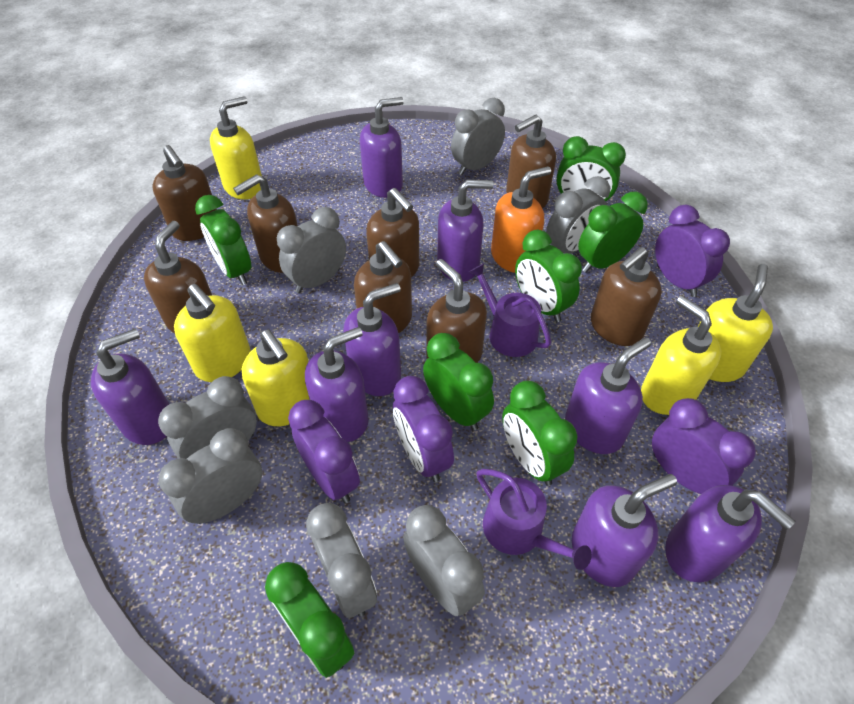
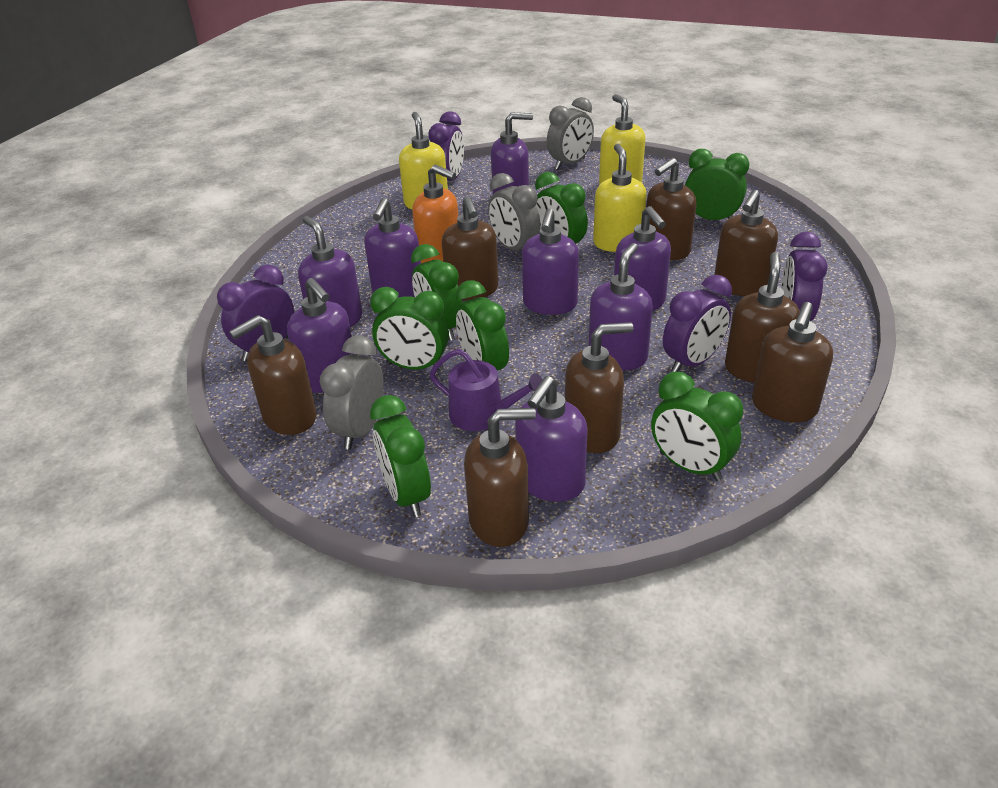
grey clock: 7 -> 3
purple watering can: 2 -> 1
yellow soap dispenser: 5 -> 3

